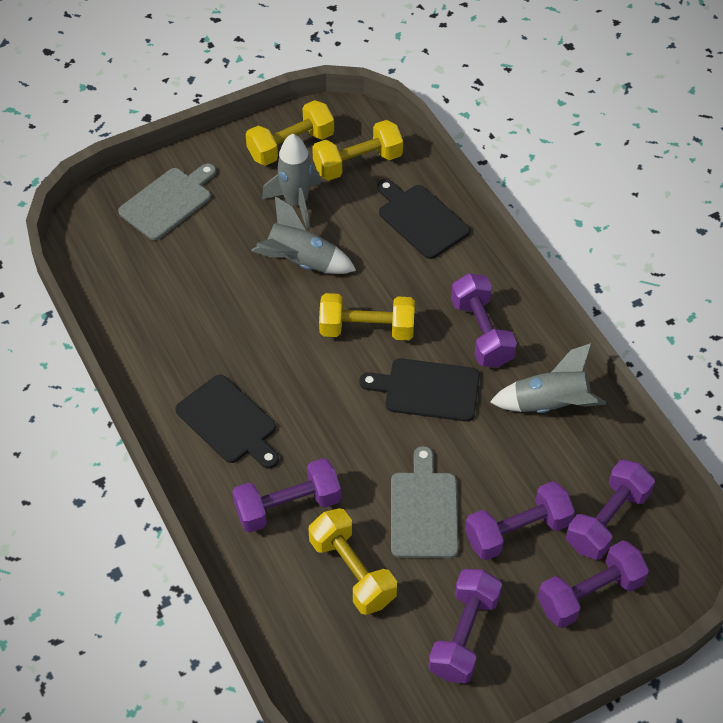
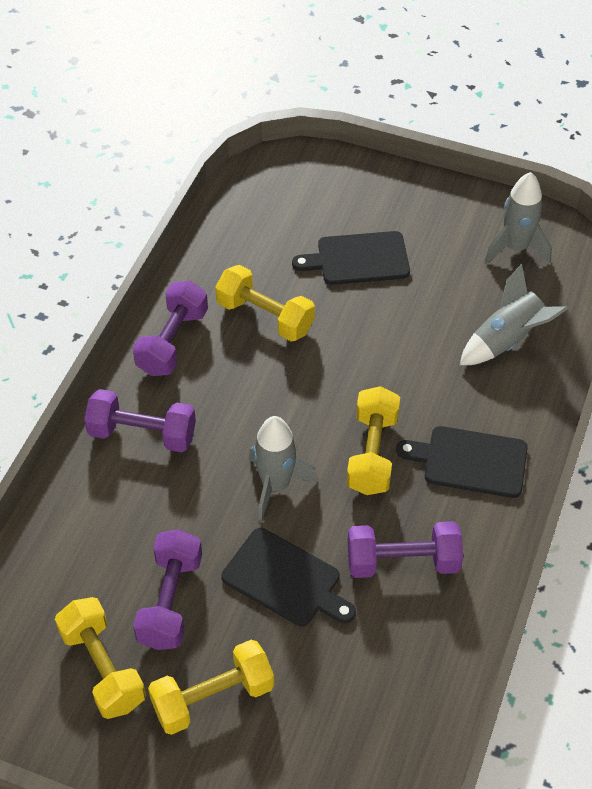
grey cutting board: 2 -> 0
purple dumbbell: 6 -> 4

